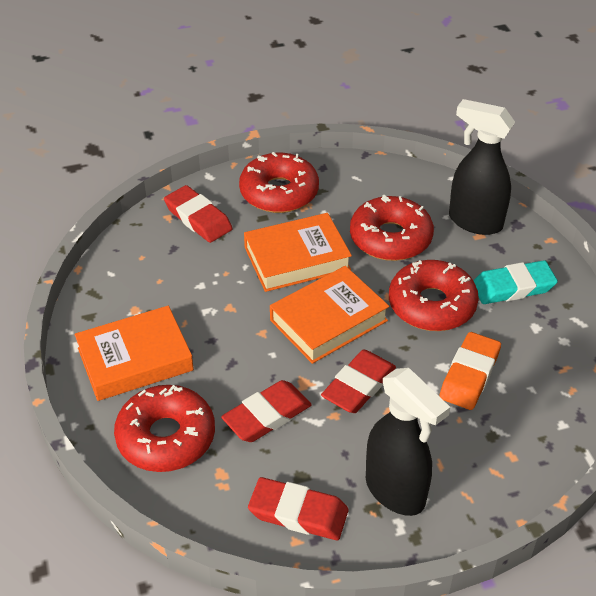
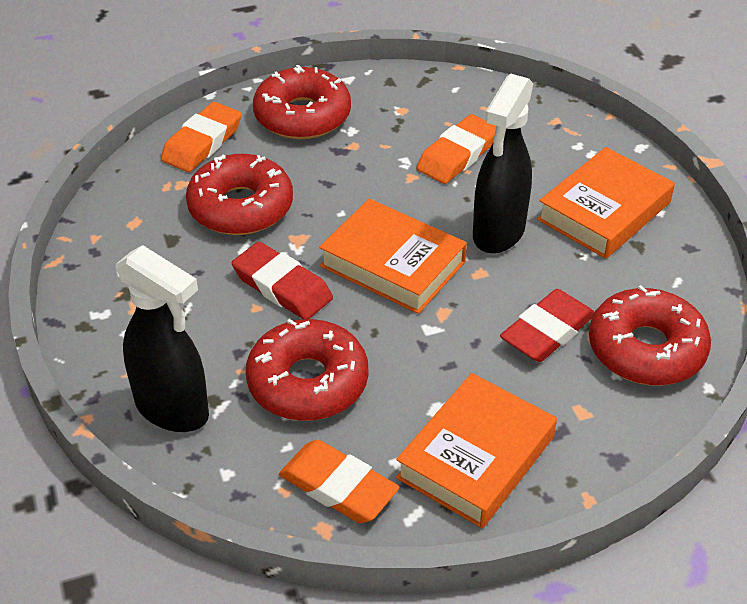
orange eraser: 1 -> 3
red eraser: 4 -> 2
turquoise eraser: 1 -> 0

